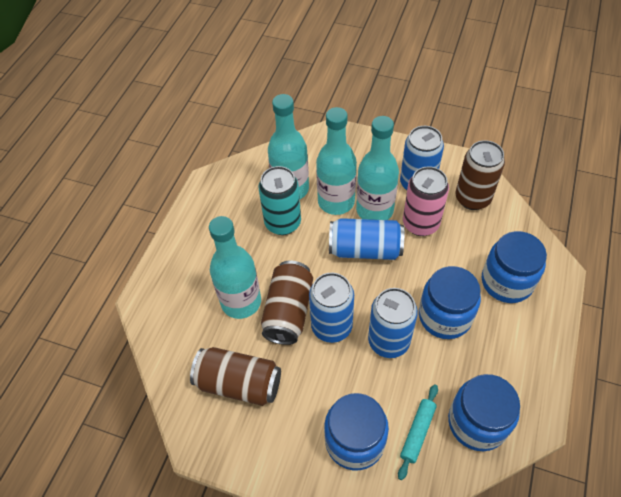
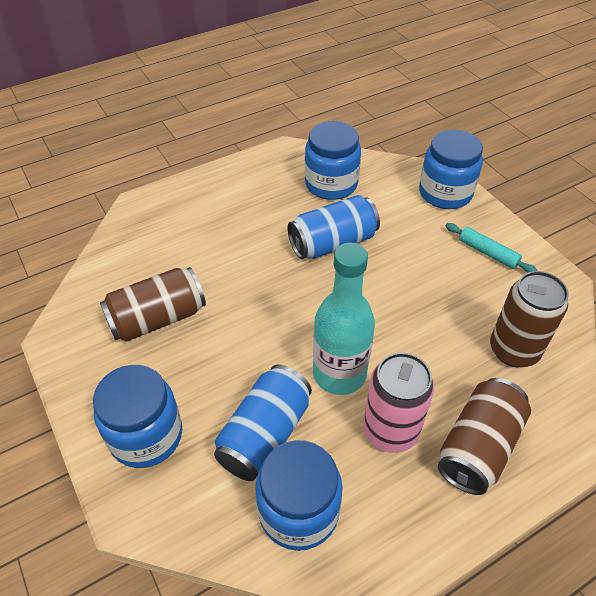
blue can: 4 -> 2
turquoise bottle: 4 -> 1
turquoise can: 1 -> 0

